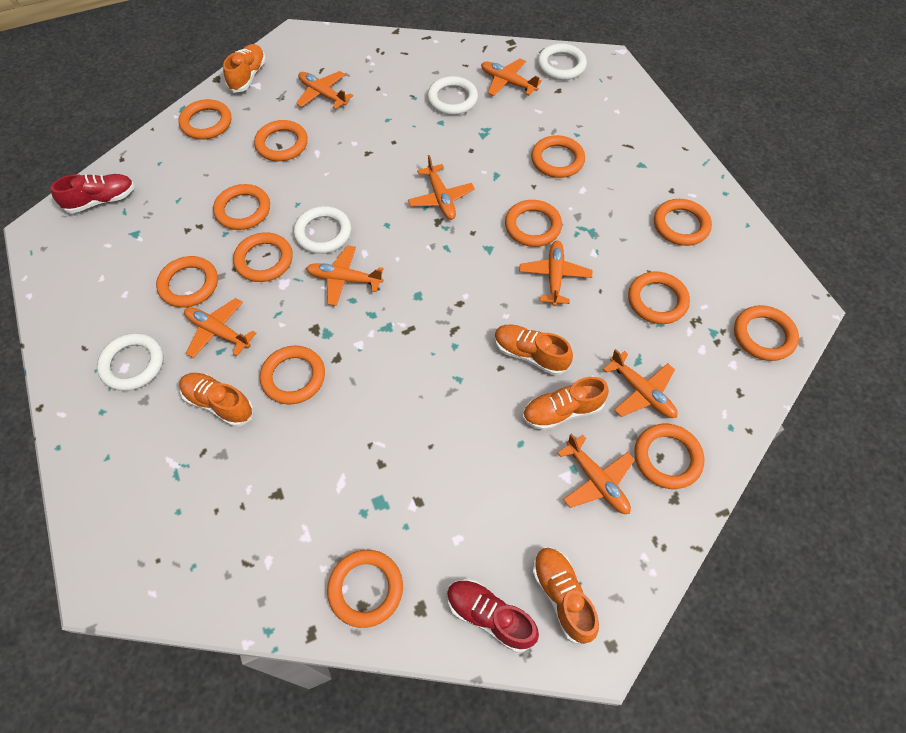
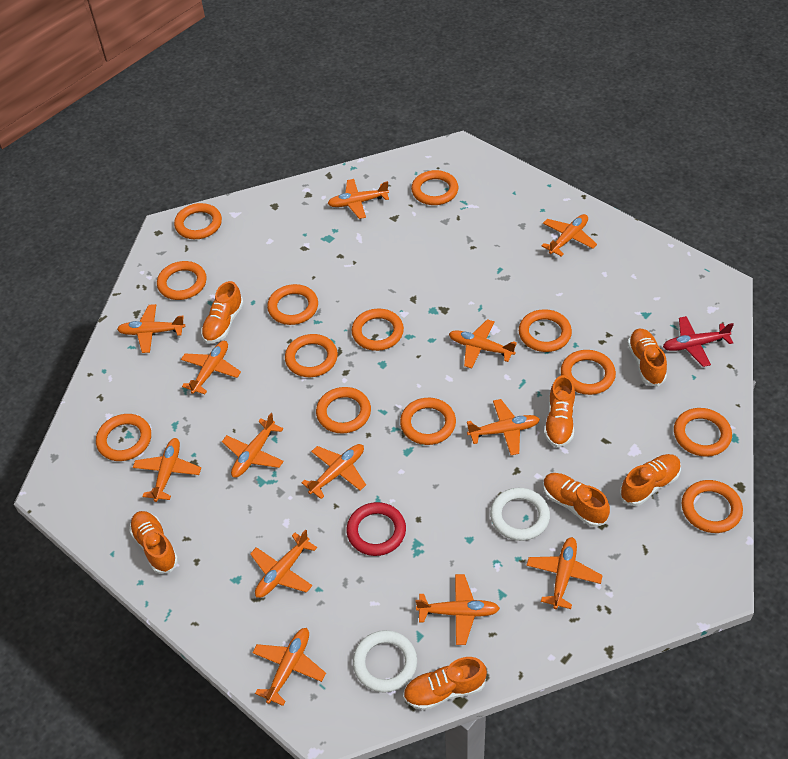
orange plane: 8 -> 13
orange shoe: 5 -> 7
red plane: 0 -> 1
red ring: 0 -> 1
red shoe: 2 -> 0
white ring: 4 -> 2

